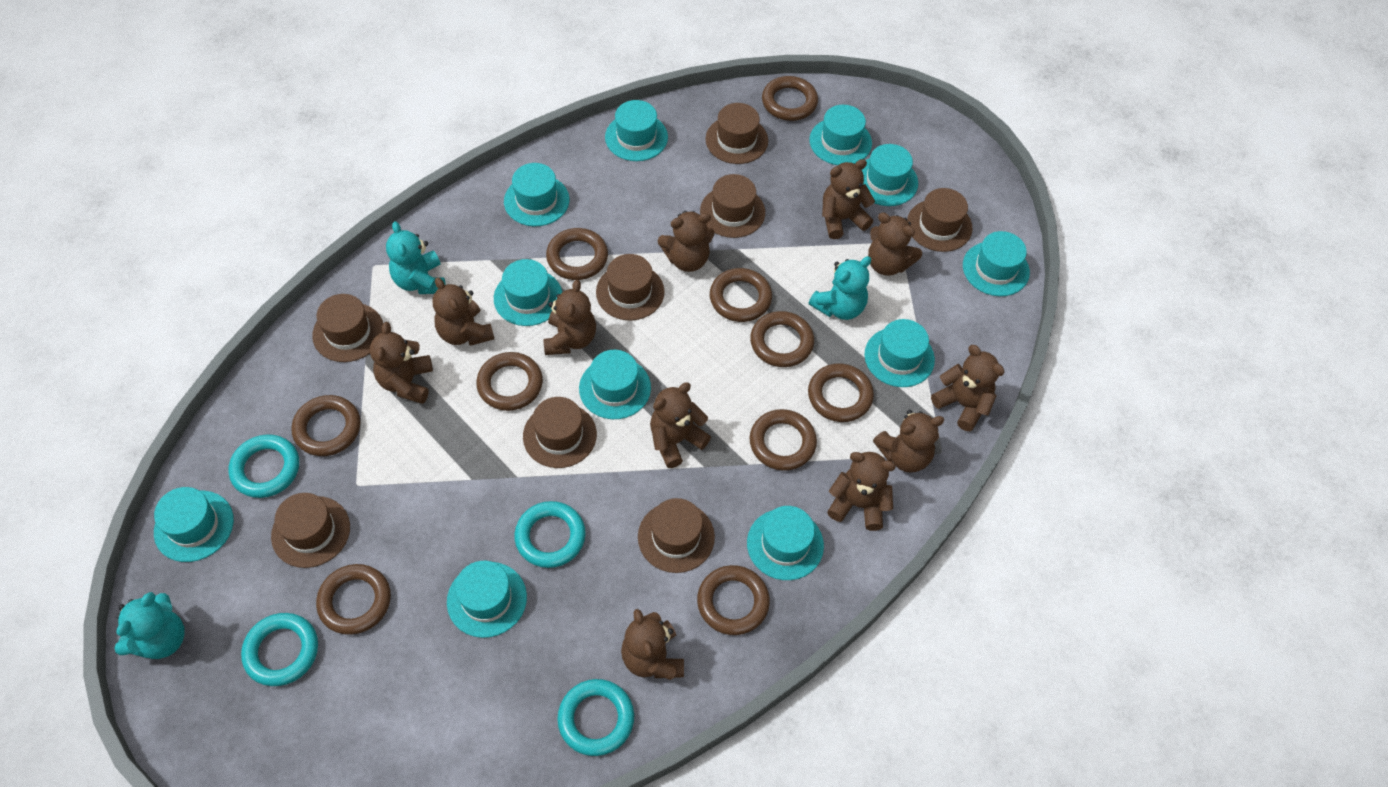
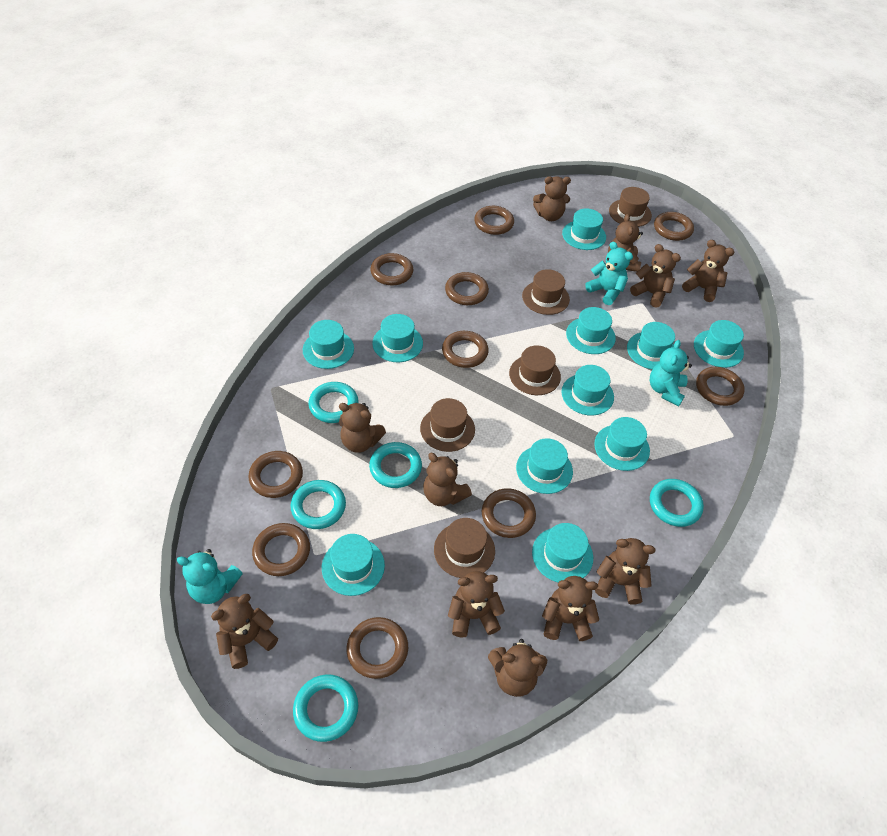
brown hat: 8 -> 5
turquoise ring: 4 -> 5

